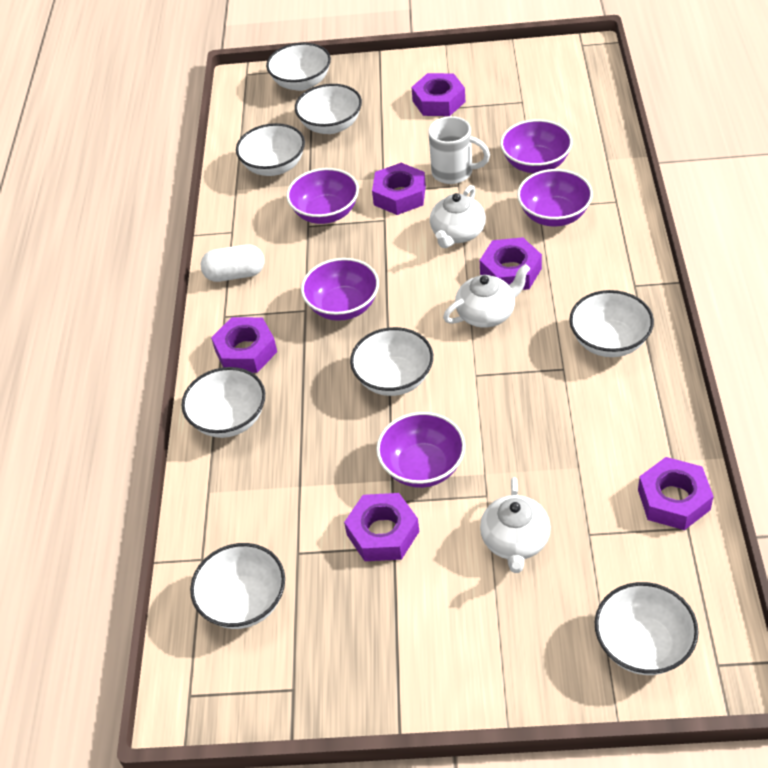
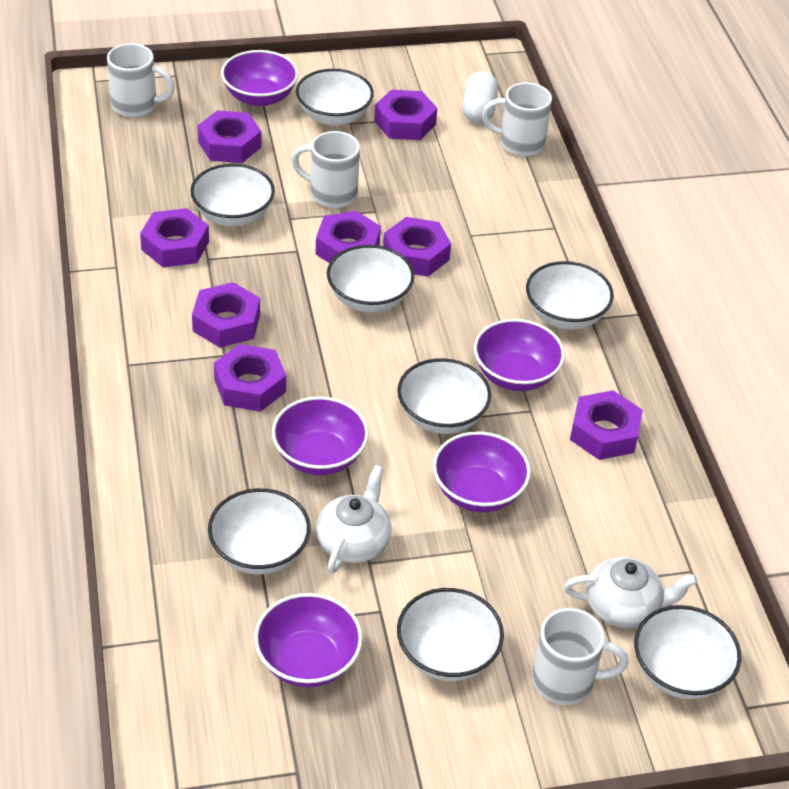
purple nut: 6 -> 8
white mug: 1 -> 4
white teapot: 3 -> 2

